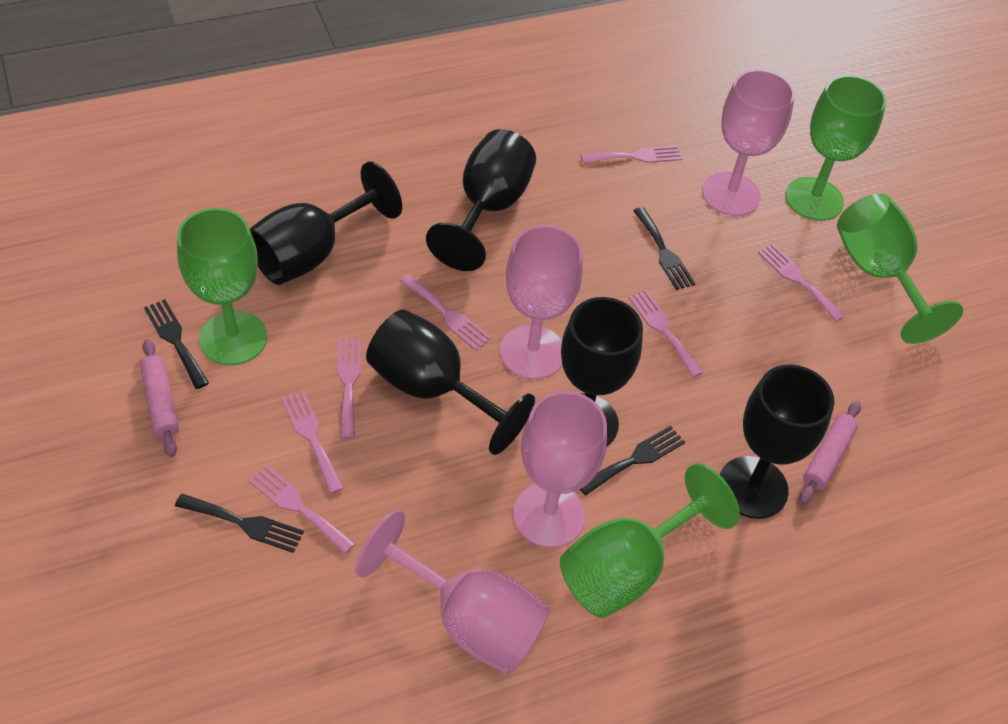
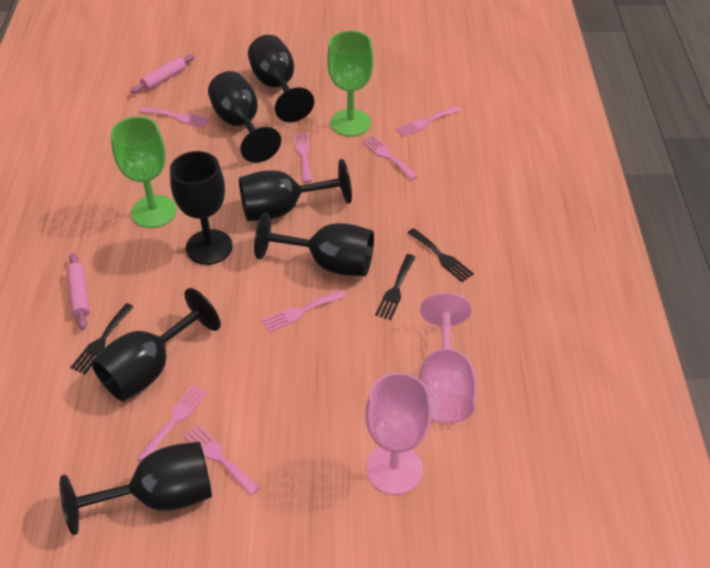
black fork: 4 -> 3
black goblet: 5 -> 7
green goblet: 4 -> 2
pink goblet: 4 -> 2

